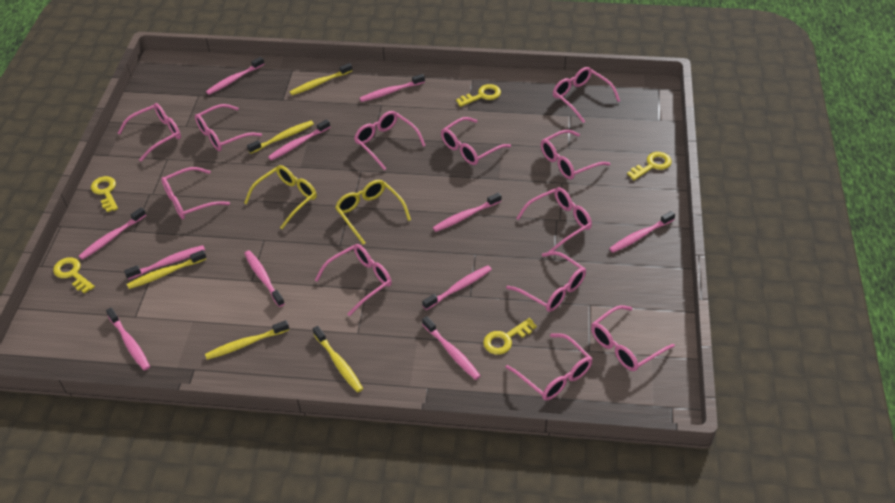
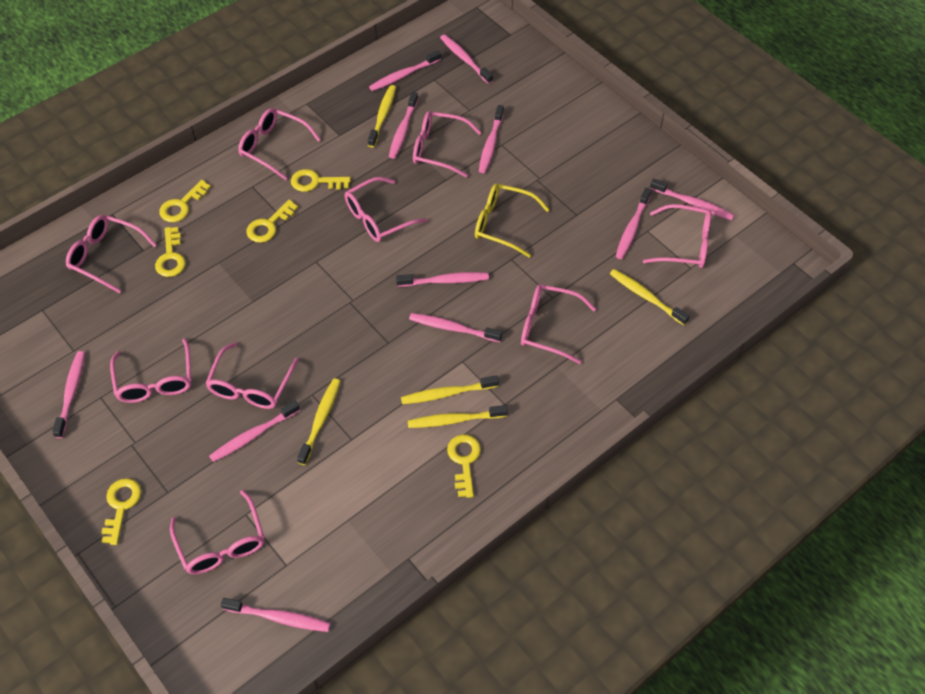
pink glasses: 12 -> 9
yellow glasses: 2 -> 1
yellow key: 5 -> 6

